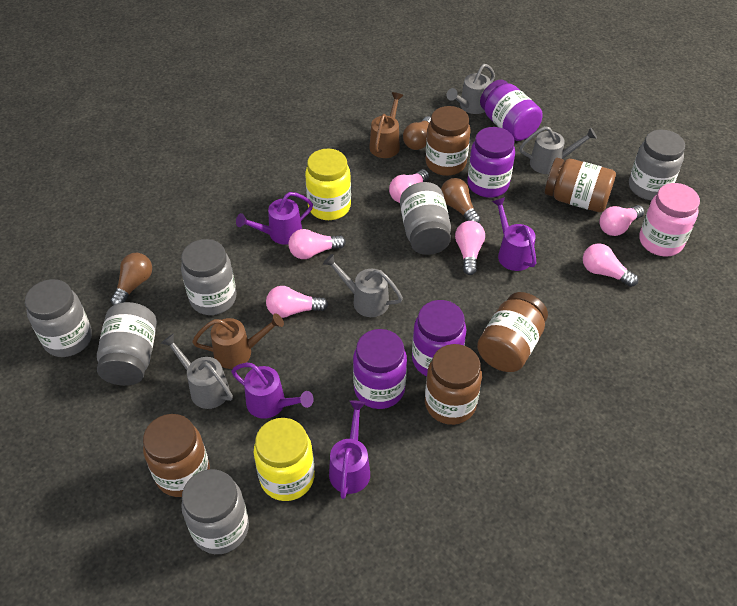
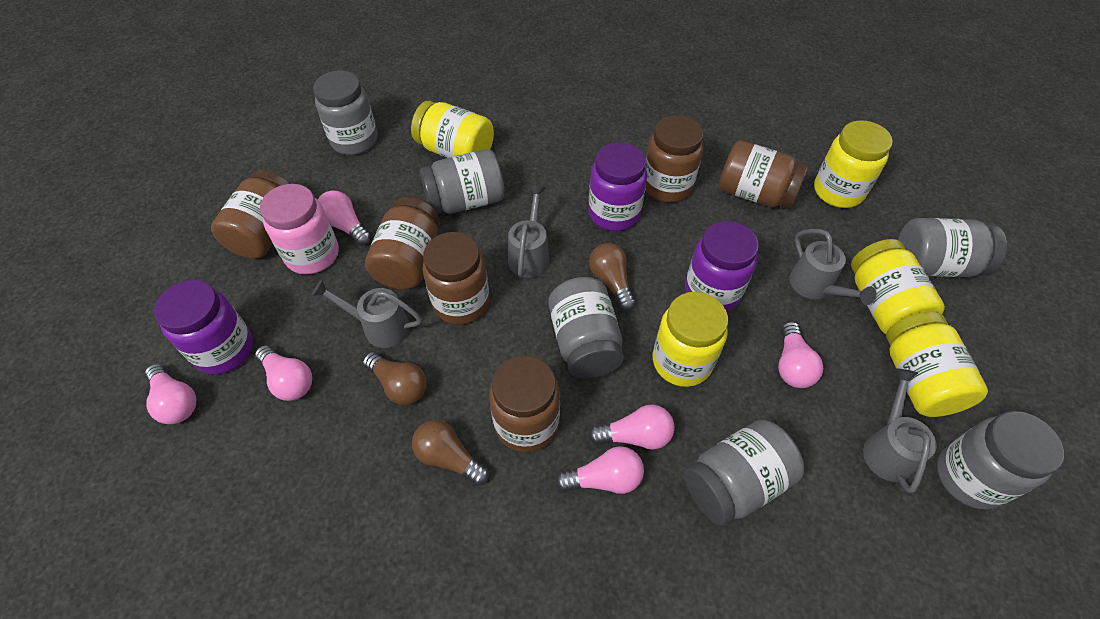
brown jar: 5 -> 6
brown watering can: 2 -> 0
purple jar: 4 -> 3
purple watering can: 4 -> 0
yellow jar: 2 -> 5

